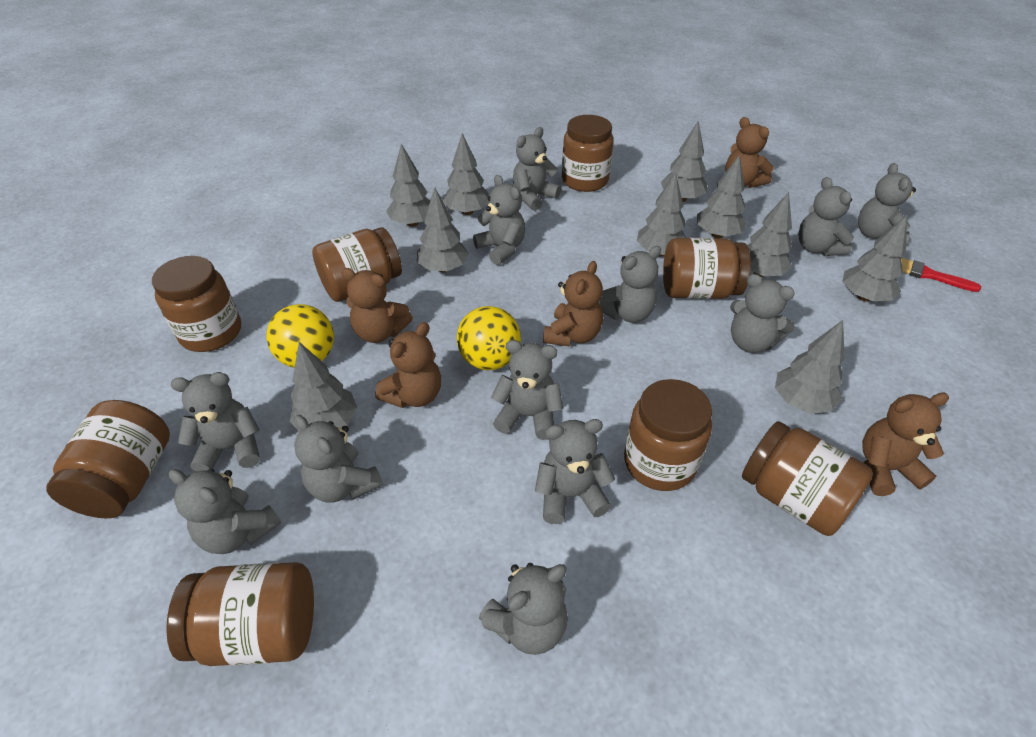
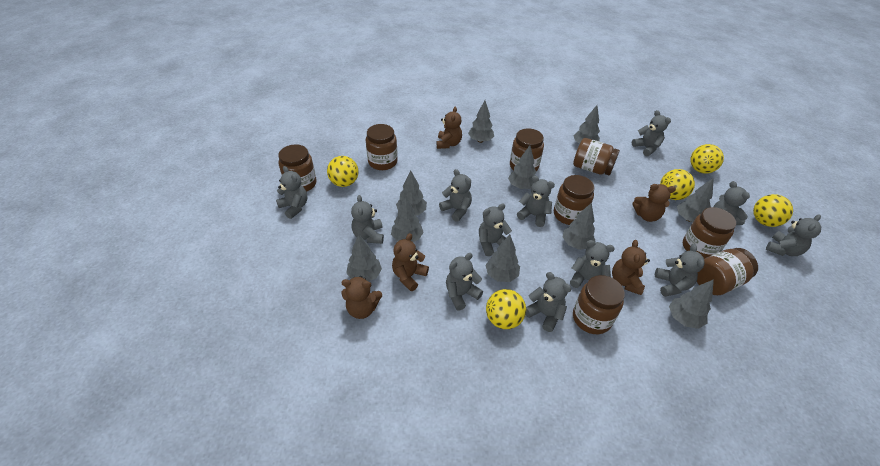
red brush: 1 -> 0
yellow ball: 2 -> 5

